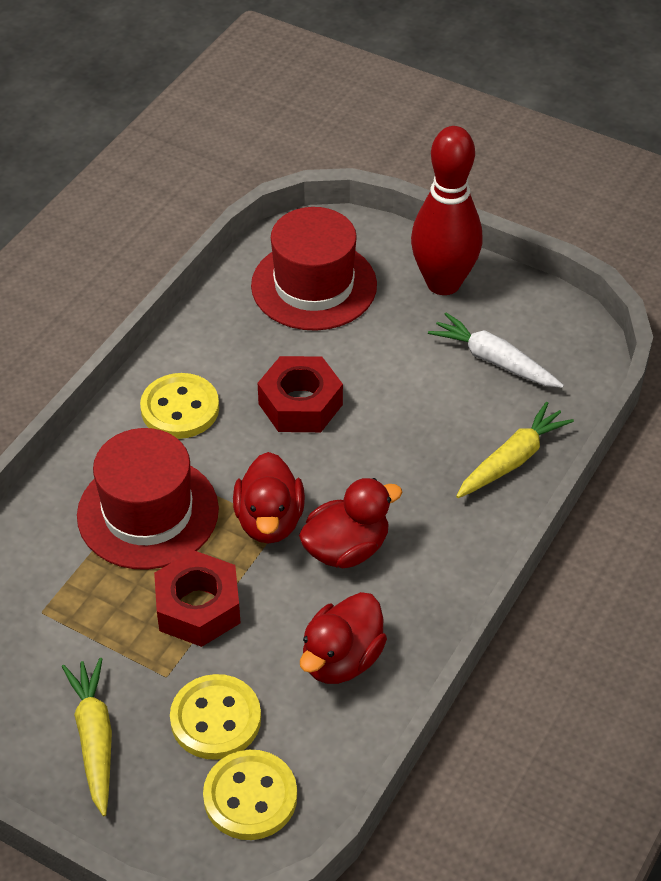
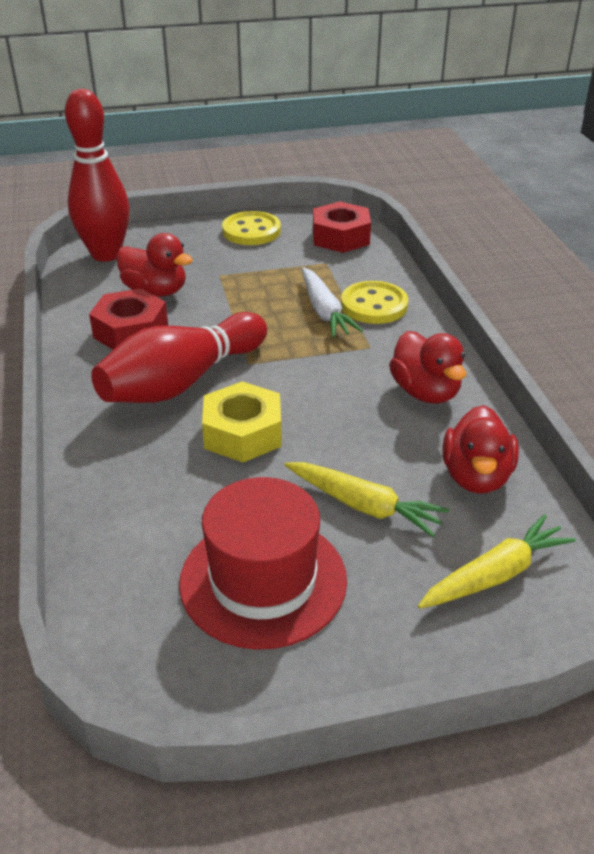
red bowling pin: 1 -> 2
red hat: 2 -> 1
yellow button: 3 -> 2
yellow nut: 0 -> 1

